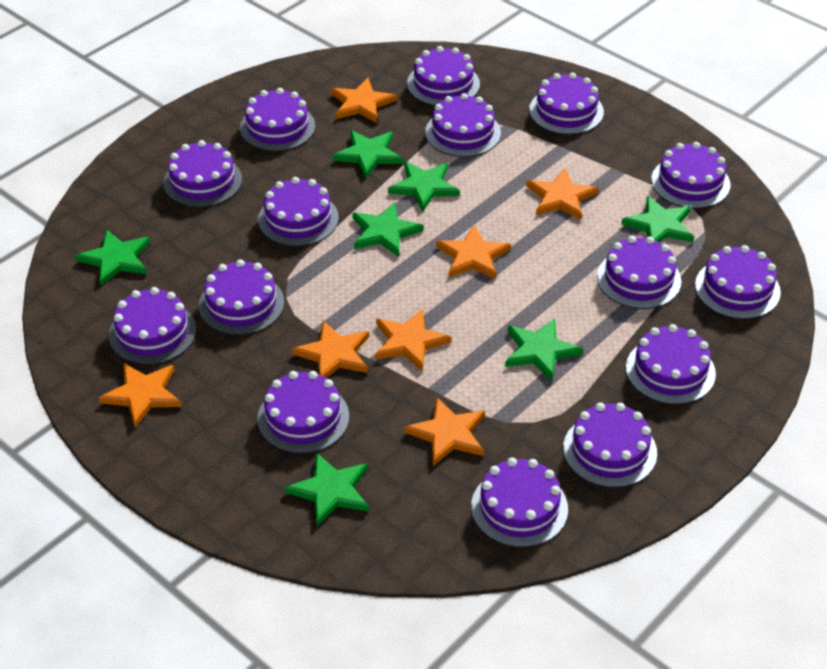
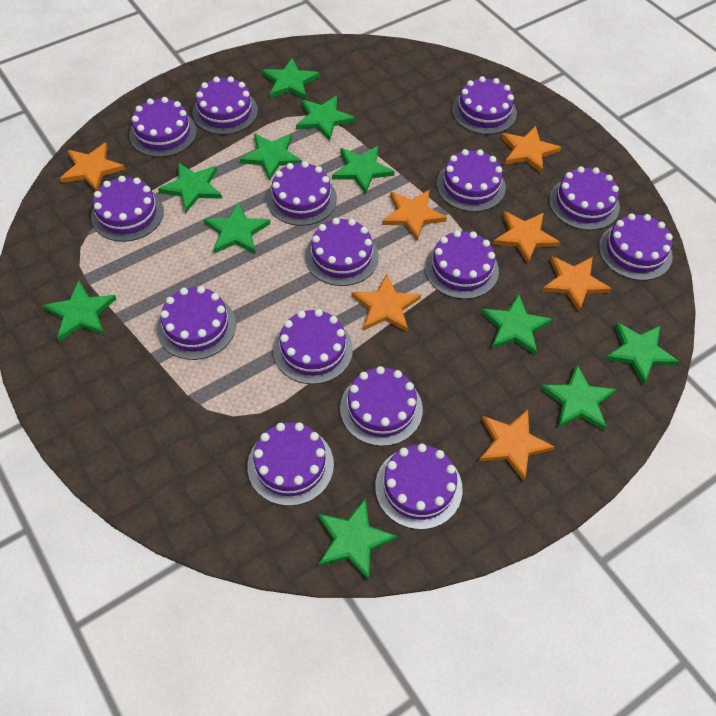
green star: 7 -> 11

